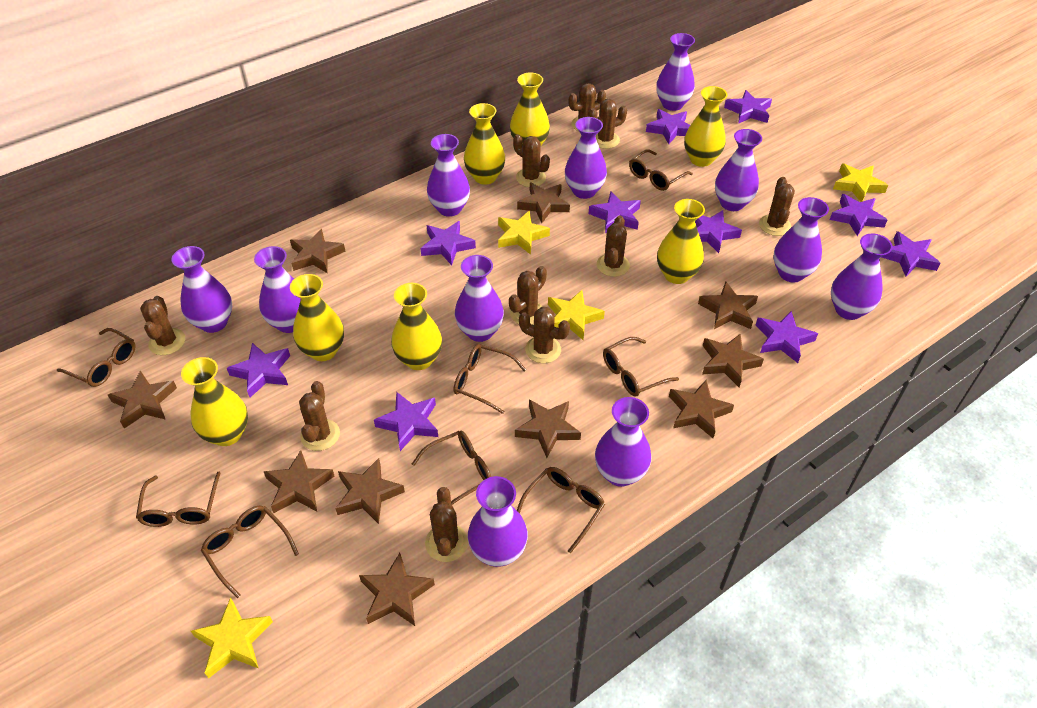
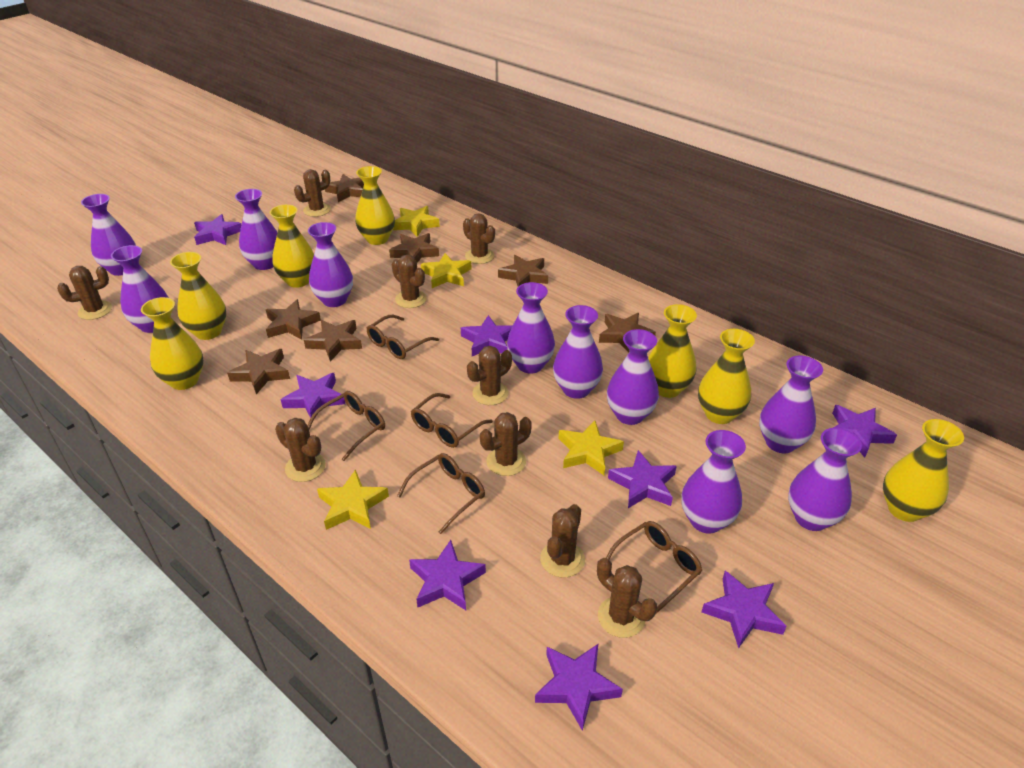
brown cactus: 10 -> 9
brown glasses: 8 -> 5
brown star: 10 -> 7
purple star: 10 -> 8
purple vase: 11 -> 10

